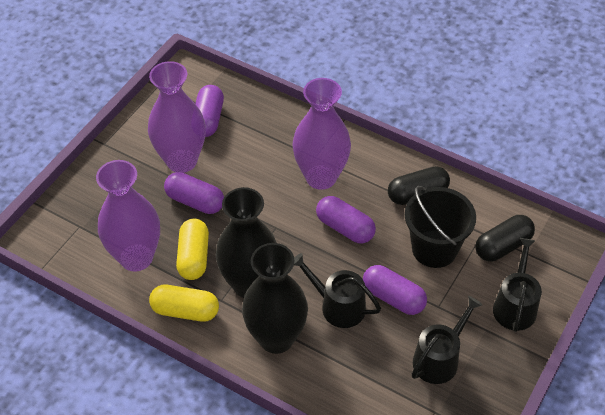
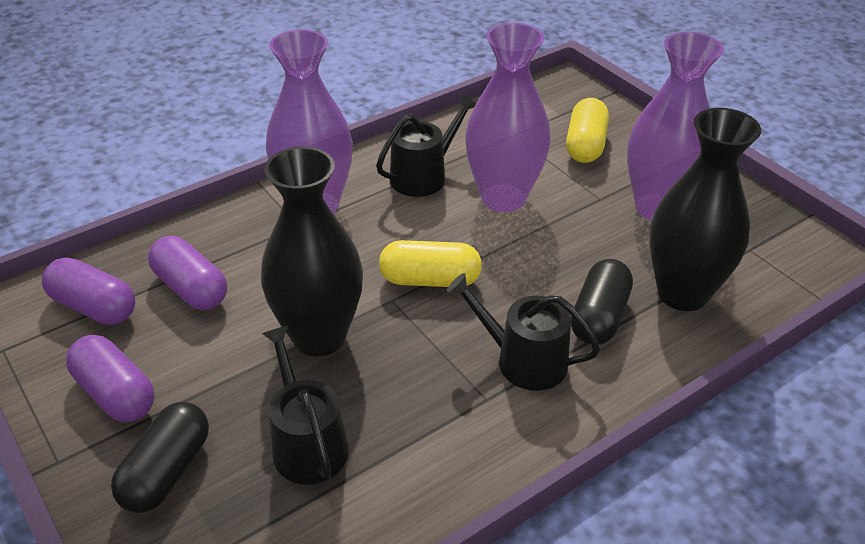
black bucket: 1 -> 0
purple capsule: 4 -> 3

